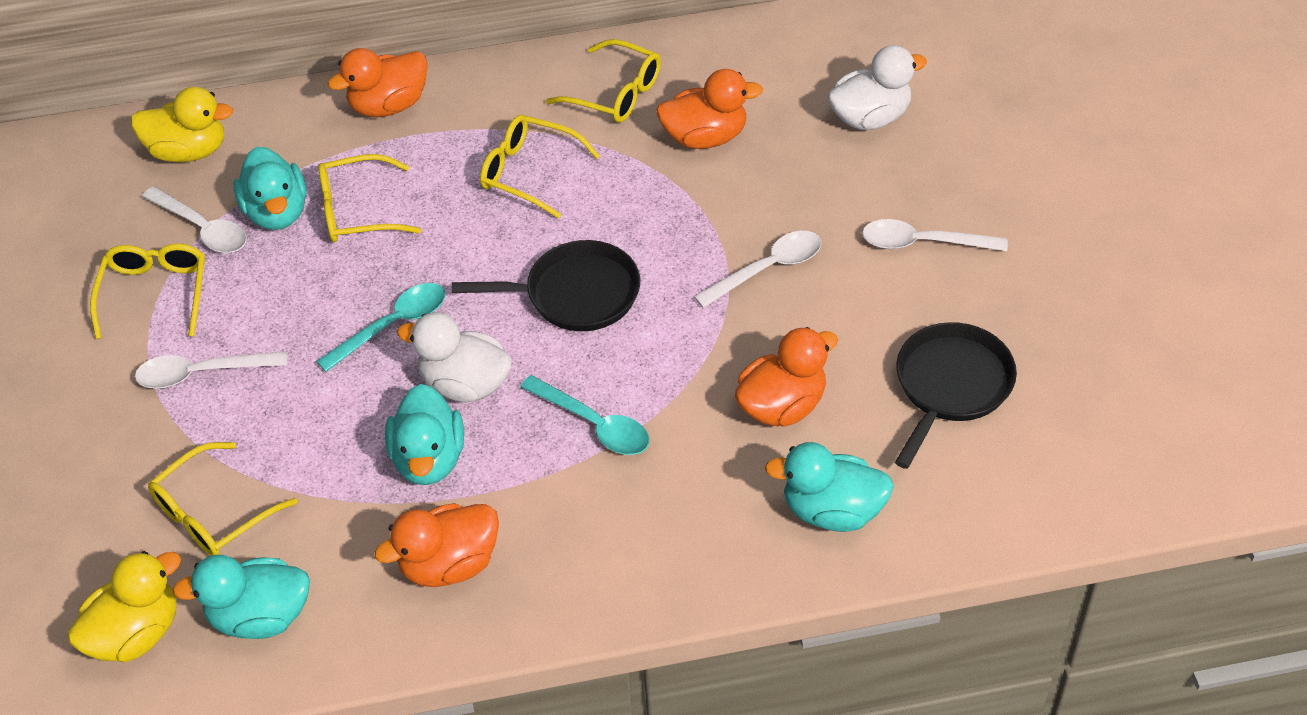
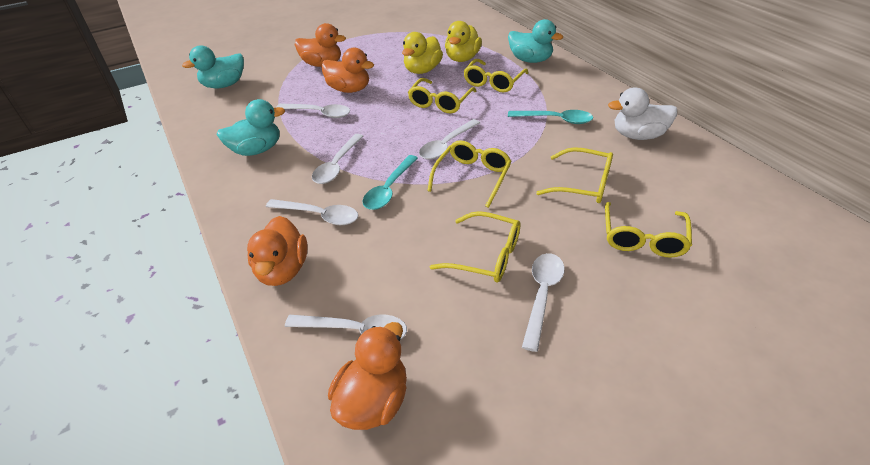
black pan: 2 -> 0
turquoise duck: 4 -> 3
white duck: 2 -> 1
white spoon: 4 -> 6
yellow glasses: 5 -> 6

